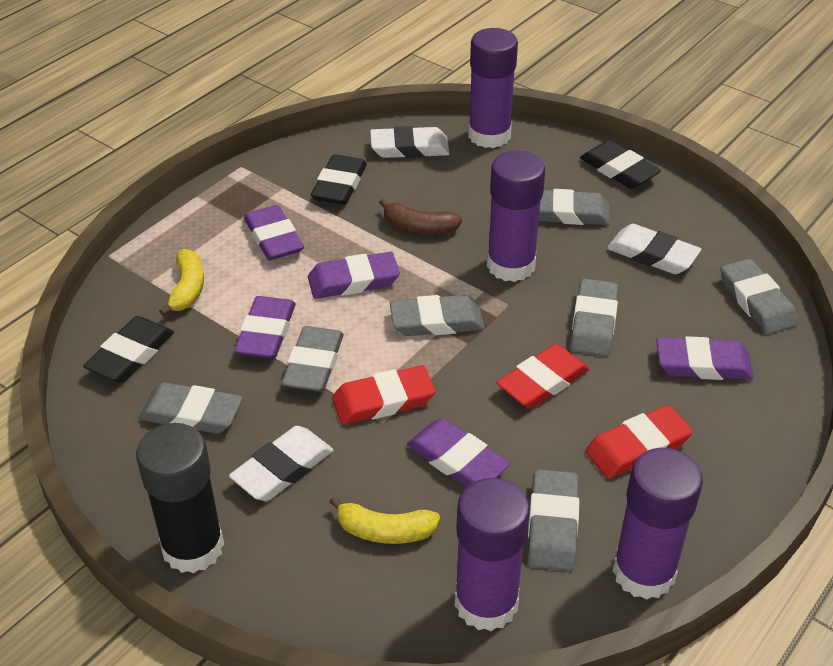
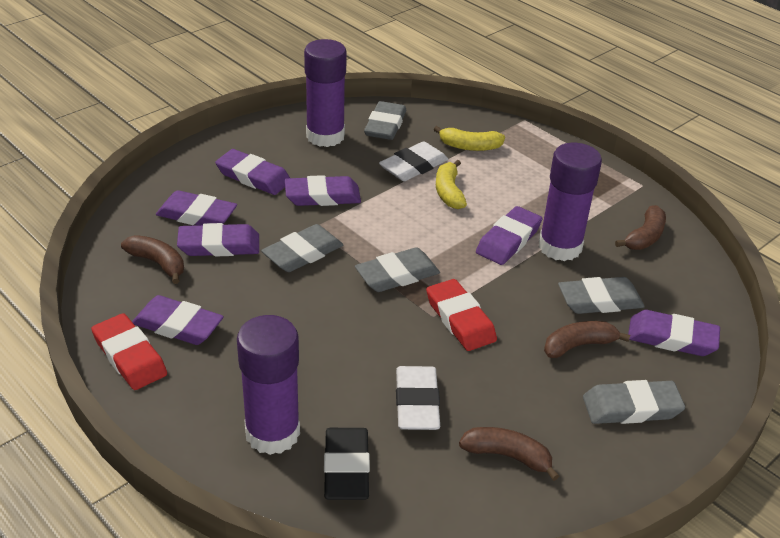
black eraser: 3 -> 1
black glue stick: 1 -> 0
brown banana: 1 -> 4
grey eraser: 7 -> 5
purple eraser: 5 -> 7
purple glue stick: 4 -> 3
red eraser: 3 -> 2
white eraser: 3 -> 2

